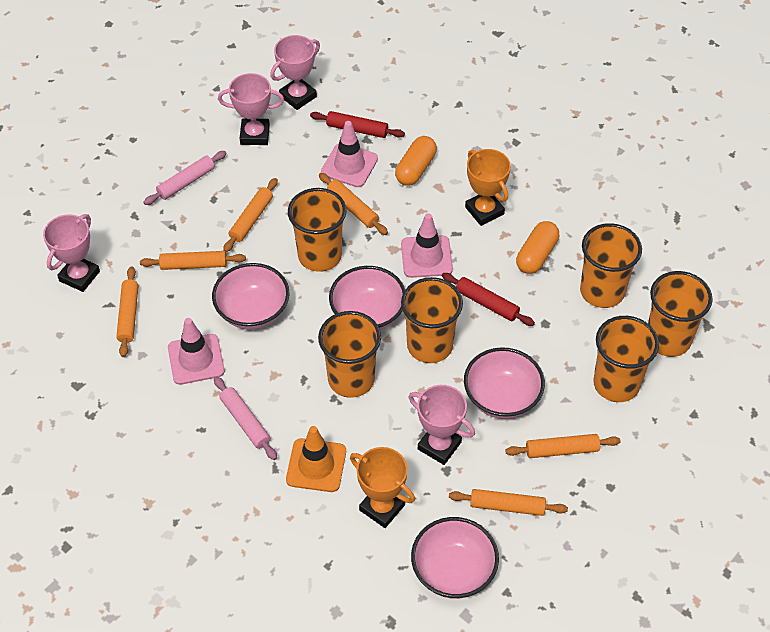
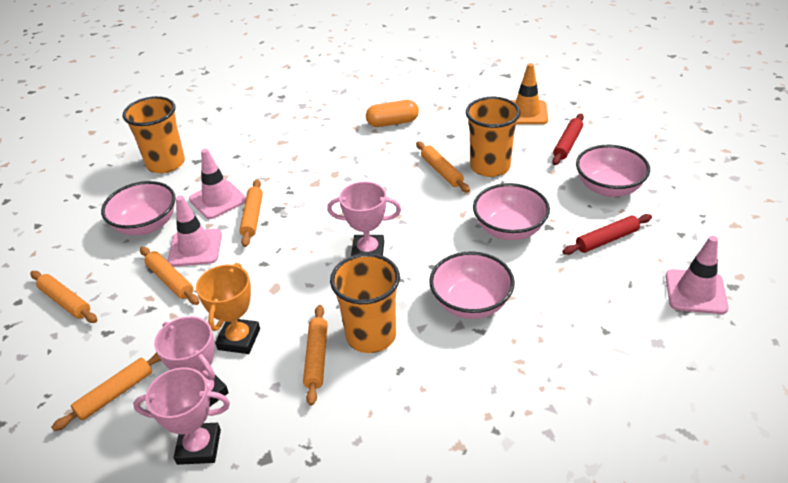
orange capsule: 2 -> 1
orange cup: 6 -> 3
orange trophy: 2 -> 1
pink rolling pin: 2 -> 0
pink trophy: 4 -> 3

